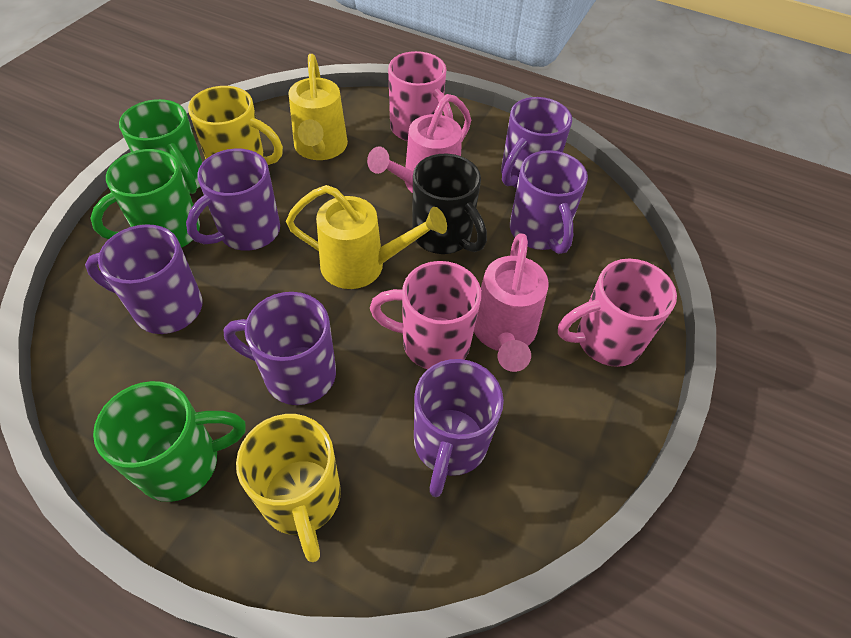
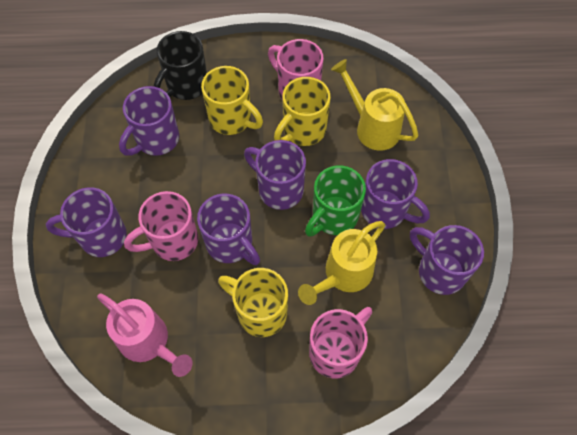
green mug: 3 -> 1
pink watering can: 2 -> 1
yellow mug: 2 -> 3

